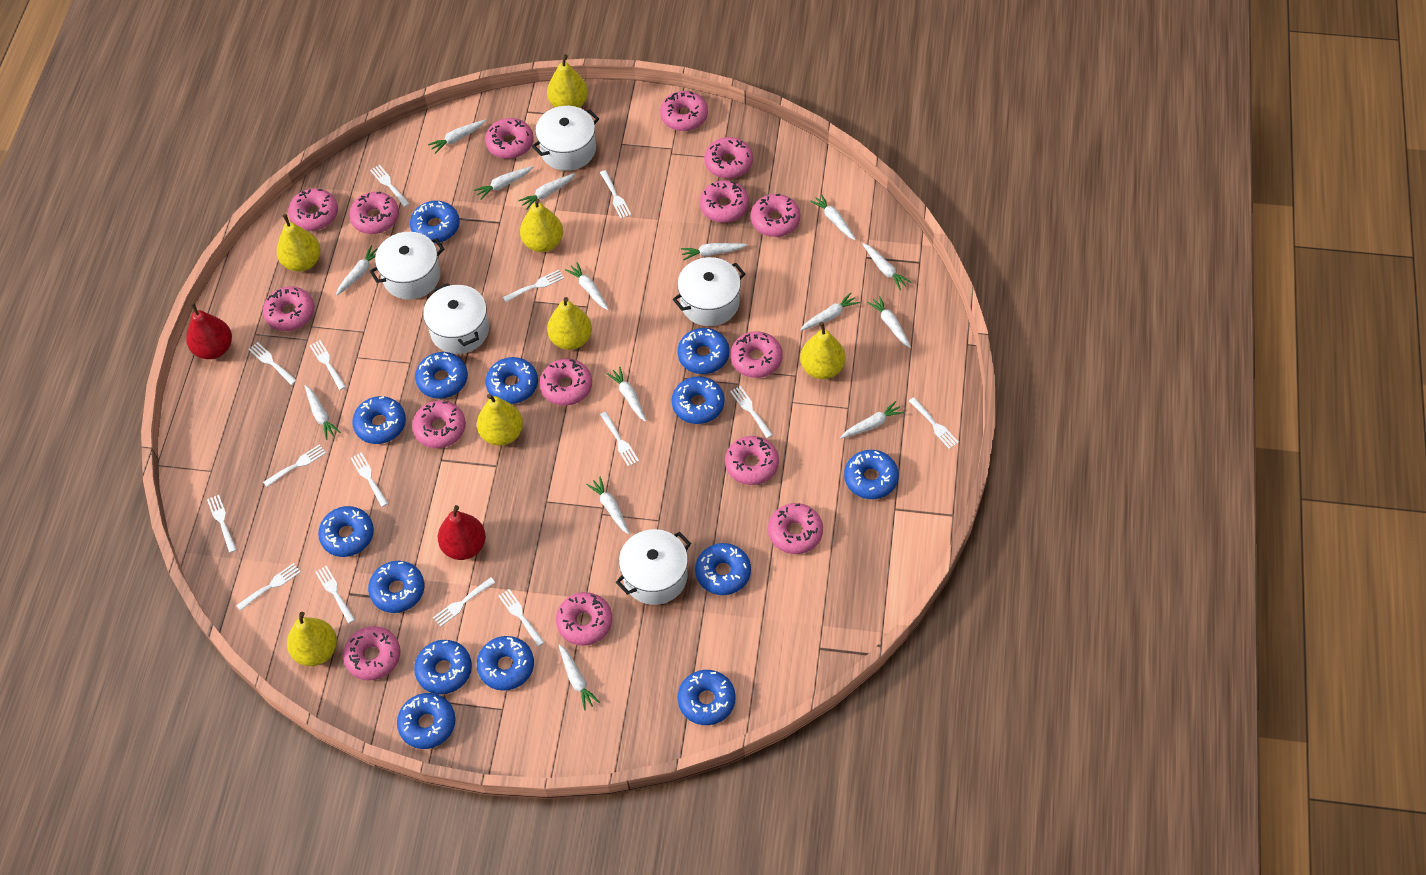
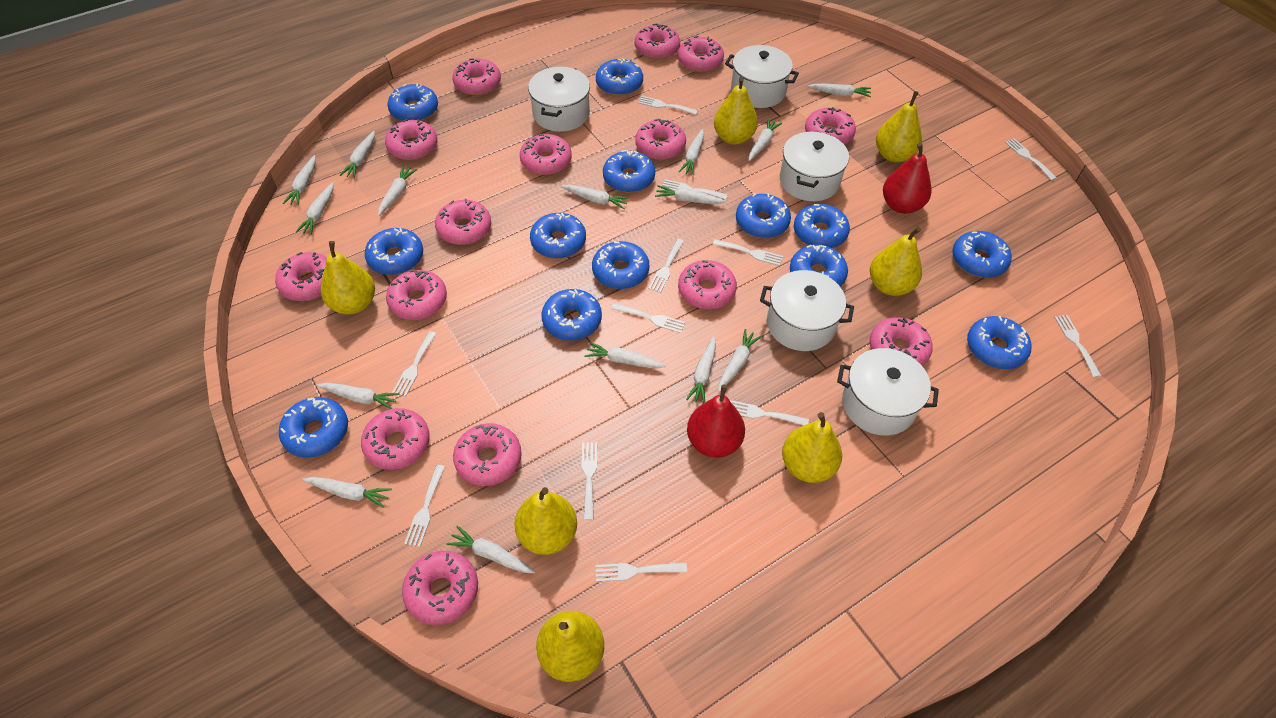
blue donut: 14 -> 13
white fork: 15 -> 12

